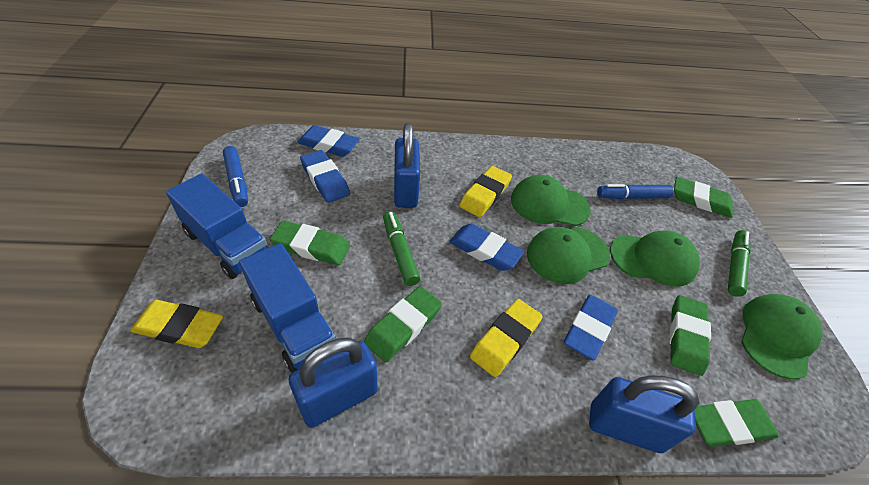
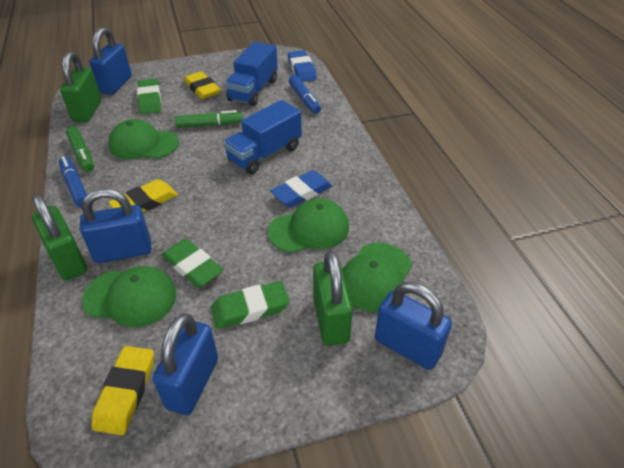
blue eraser: 4 -> 2
blue padlock: 3 -> 4
green eraser: 5 -> 3
green padlock: 0 -> 3

